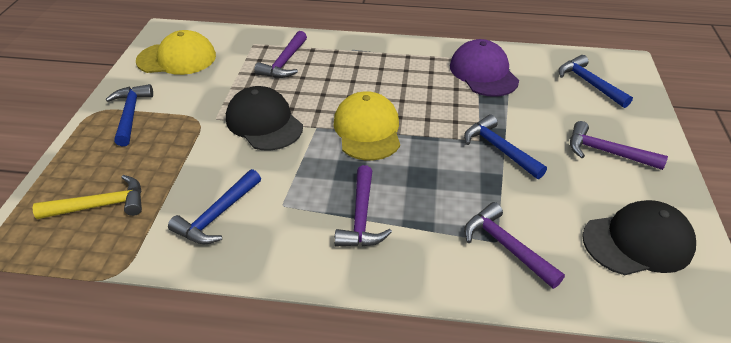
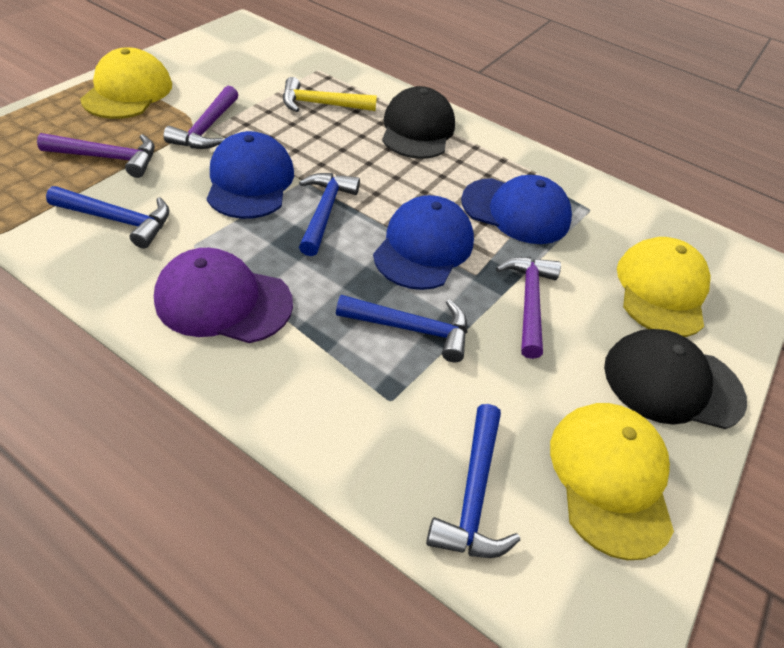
blue cap: 0 -> 3
purple hammer: 4 -> 3
yellow cap: 2 -> 3

